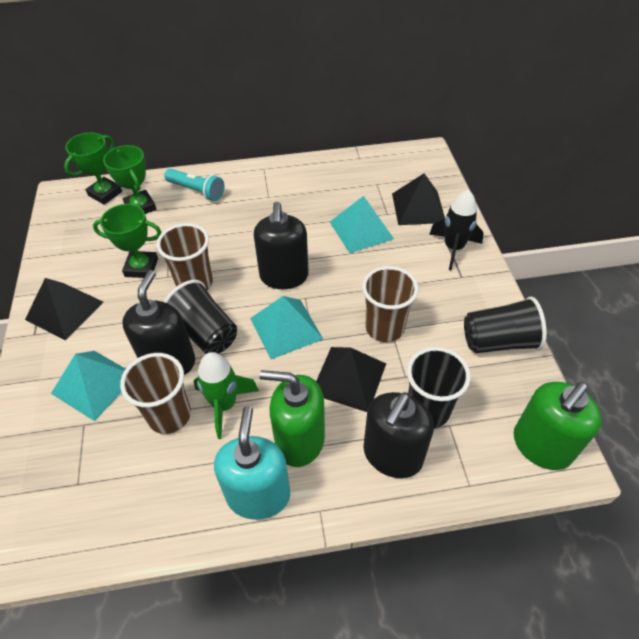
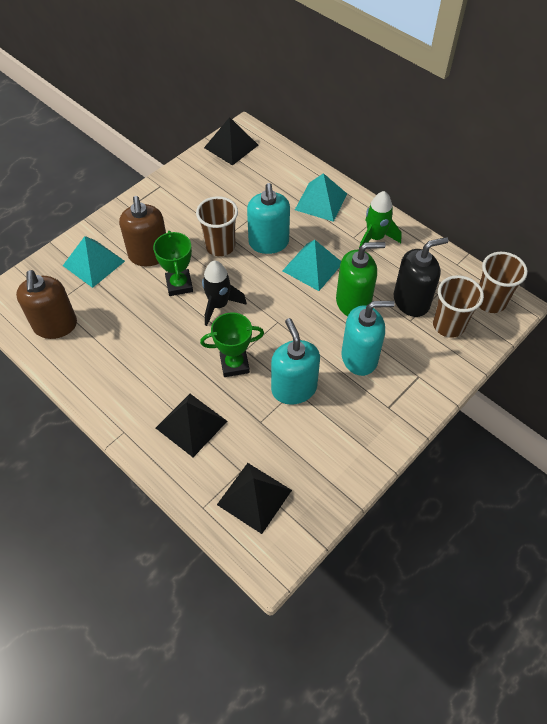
black cup: 3 -> 0
black soap dispenser: 3 -> 1
brown soap dispenser: 0 -> 2
green soap dispenser: 2 -> 1
green trophy: 3 -> 2
turquoise flashlight: 1 -> 0
turquoise soap dispenser: 1 -> 3

